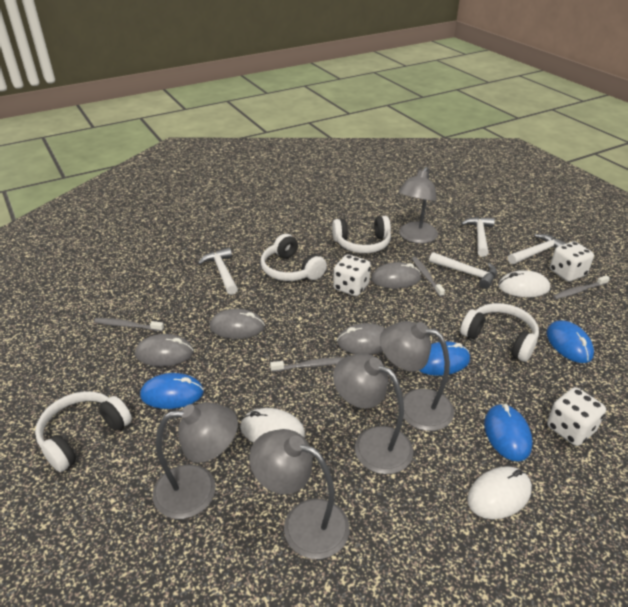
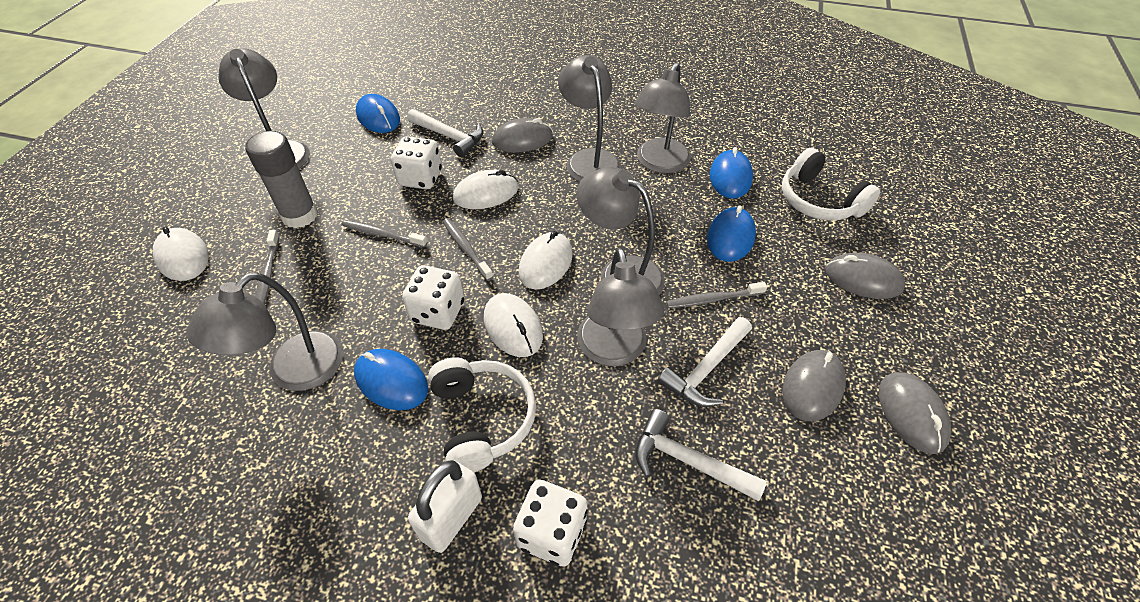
grey glue stick: 0 -> 1
grey lamp: 5 -> 6
white hammer: 4 -> 3
white headphones: 4 -> 2
white mouse: 3 -> 4
white padlock: 0 -> 1

